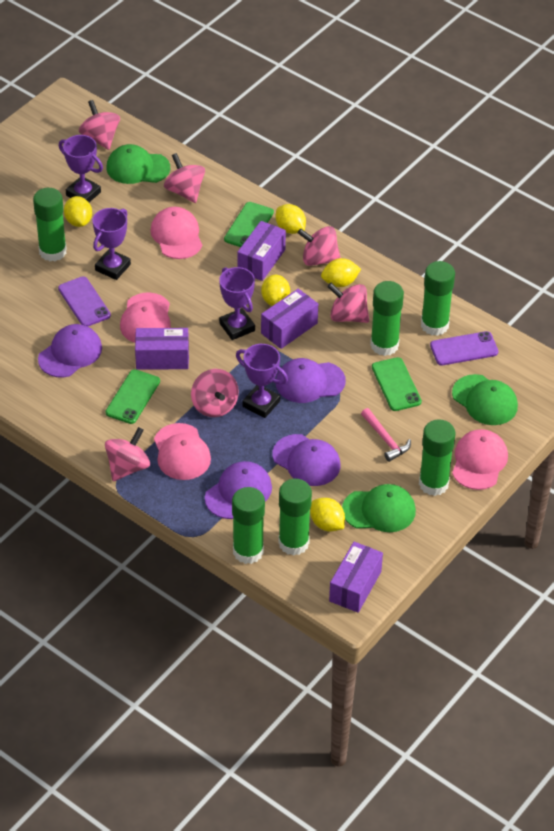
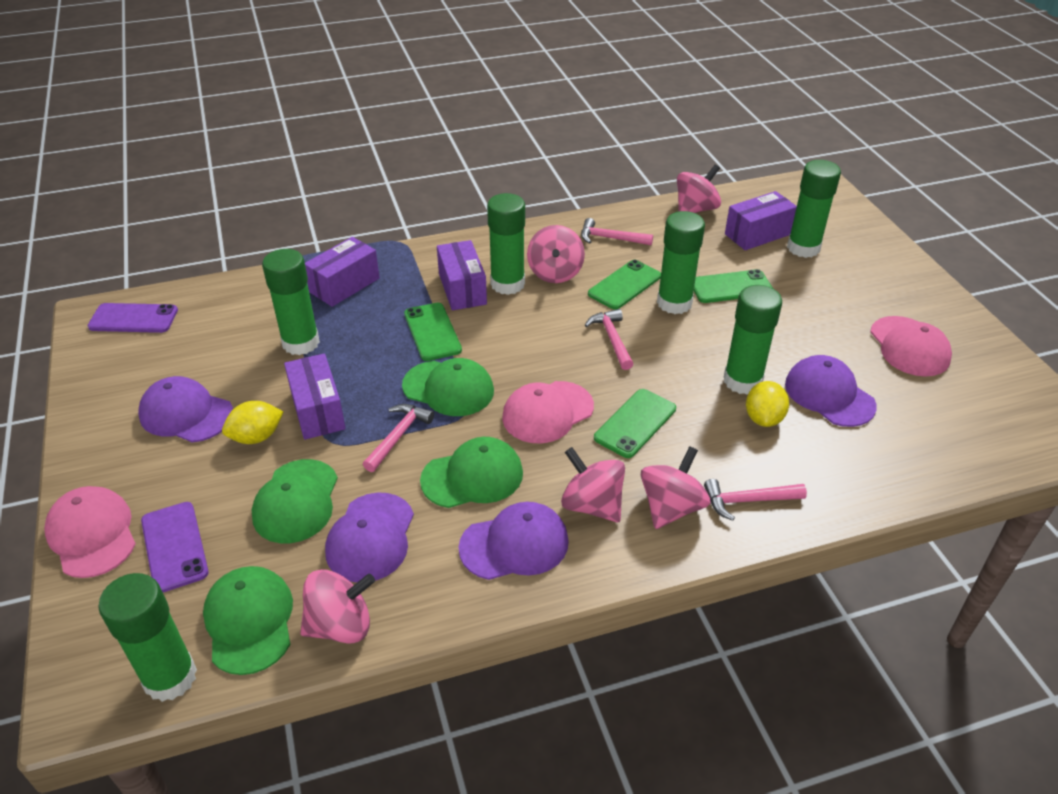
green cap: 3 -> 4
green phone: 3 -> 4
pink cap: 4 -> 3
pink hammer: 1 -> 4
pink spinning top: 6 -> 5
purple trophy: 4 -> 0
yellow lemon: 5 -> 2

